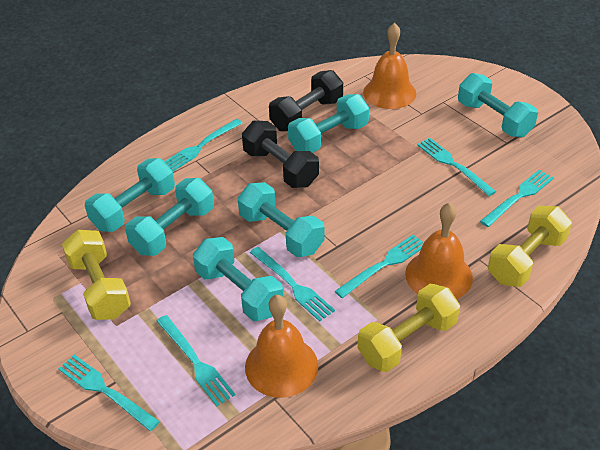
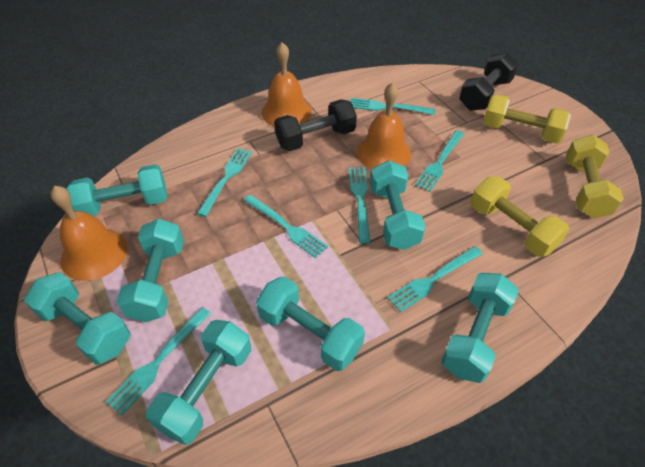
turquoise dumbbell: 6 -> 7

